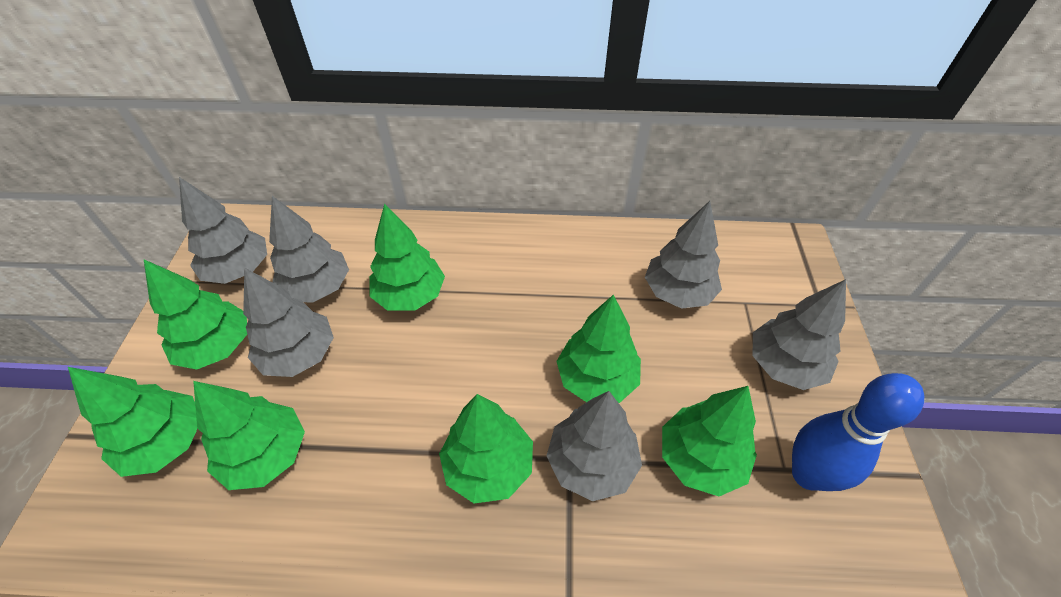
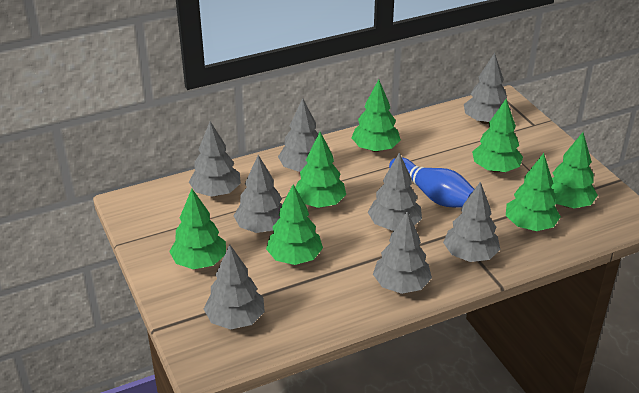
grey tree: 6 -> 8

